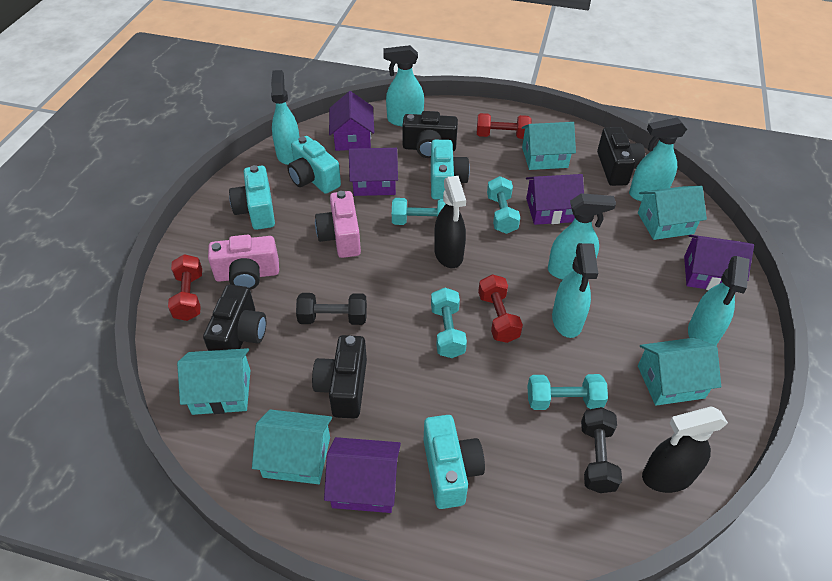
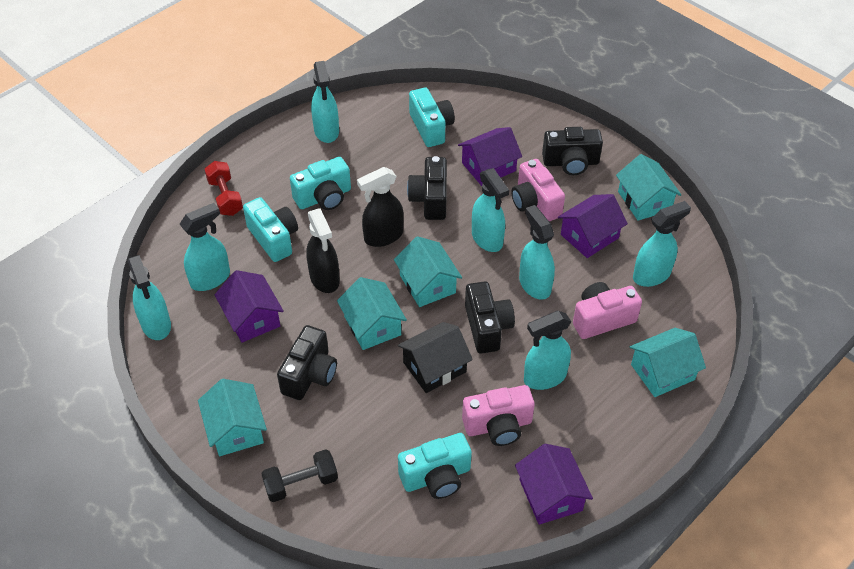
black dumbbell: 2 -> 1
black house: 0 -> 1
pink camera: 2 -> 3
purple house: 5 -> 4
red dumbbell: 3 -> 1
turquoise dumbbell: 4 -> 0
turquoise spray bottle: 6 -> 7

